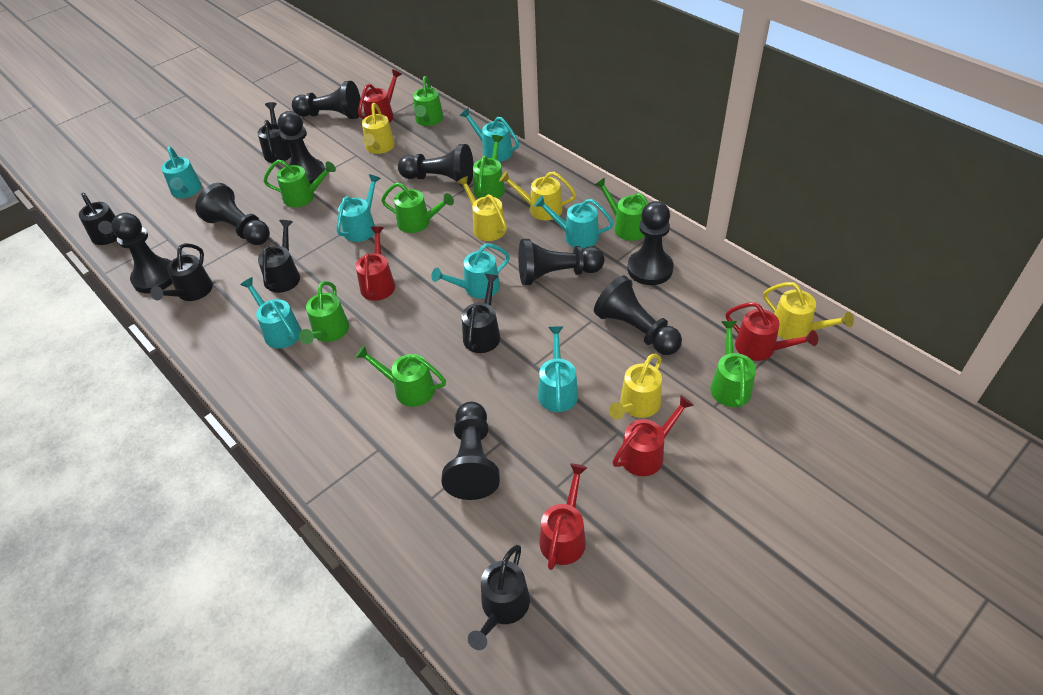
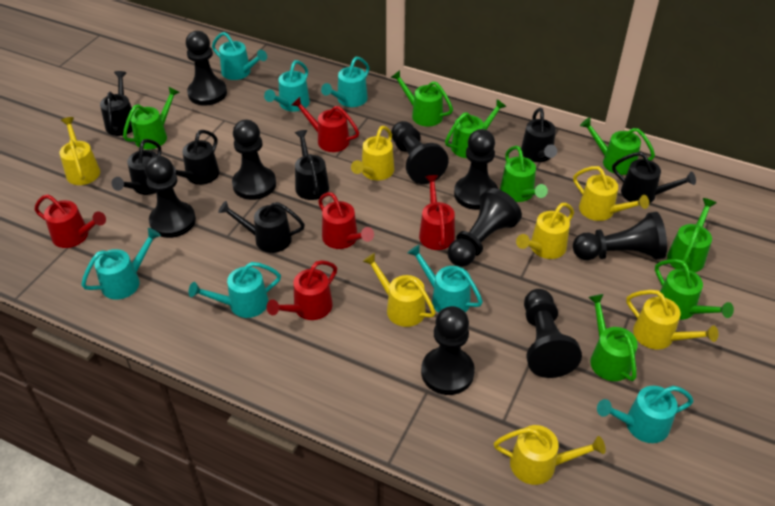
black watering can: 6 -> 7
yellow watering can: 5 -> 7

